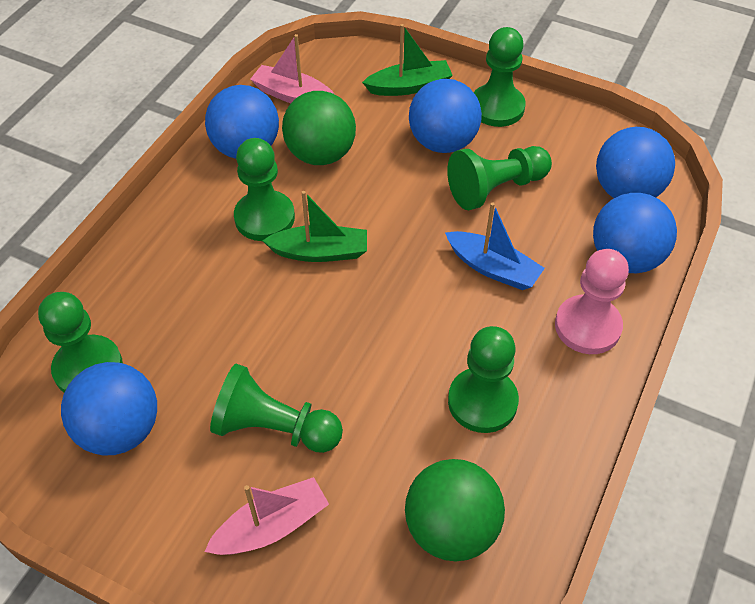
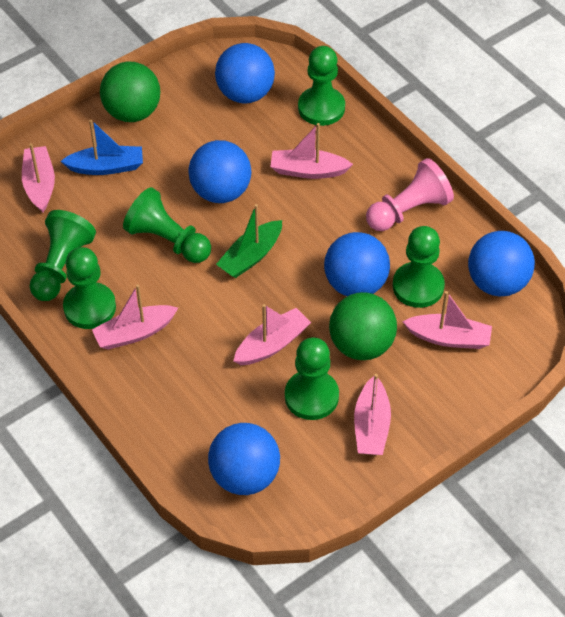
green boat: 2 -> 1
pink boat: 2 -> 6

